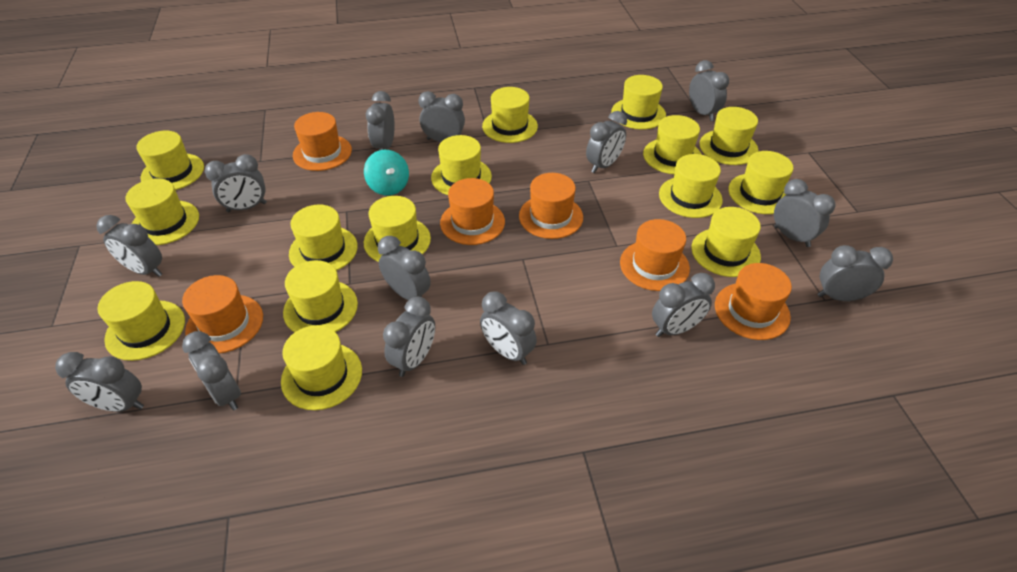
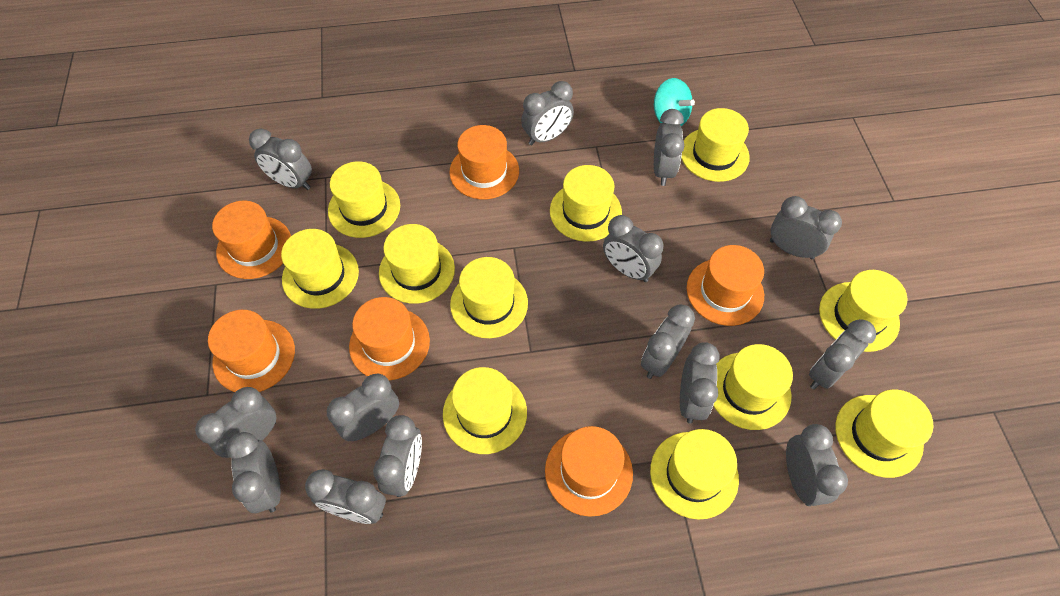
yellow hat: 15 -> 11

